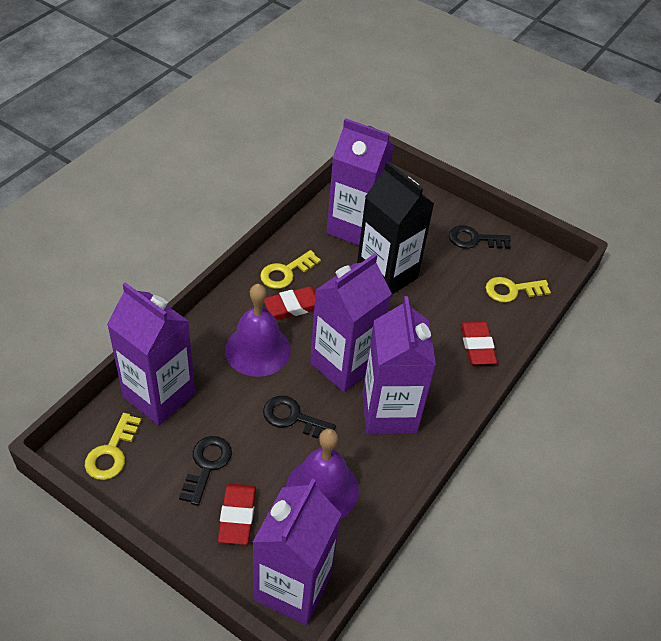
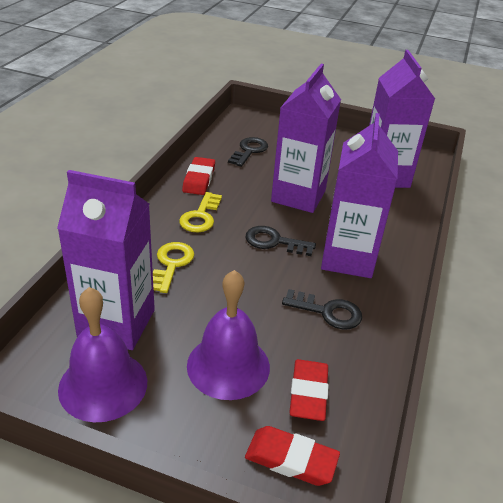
black carton: 1 -> 0
purple carton: 5 -> 4
yellow key: 3 -> 2

